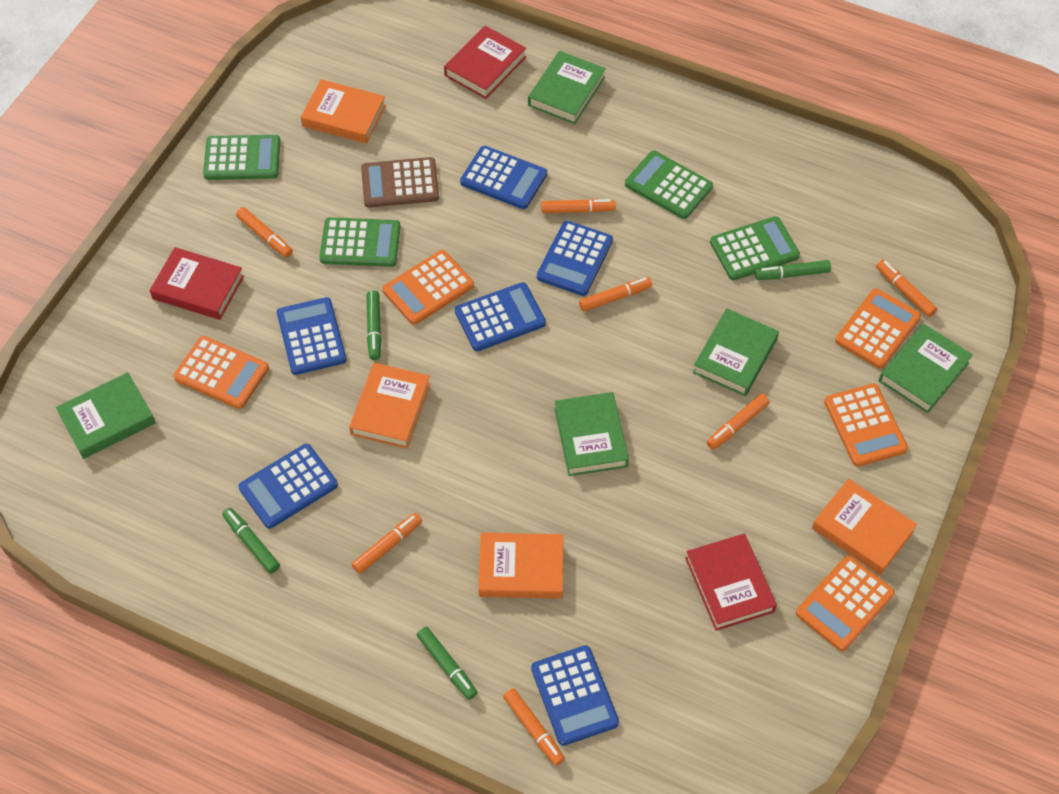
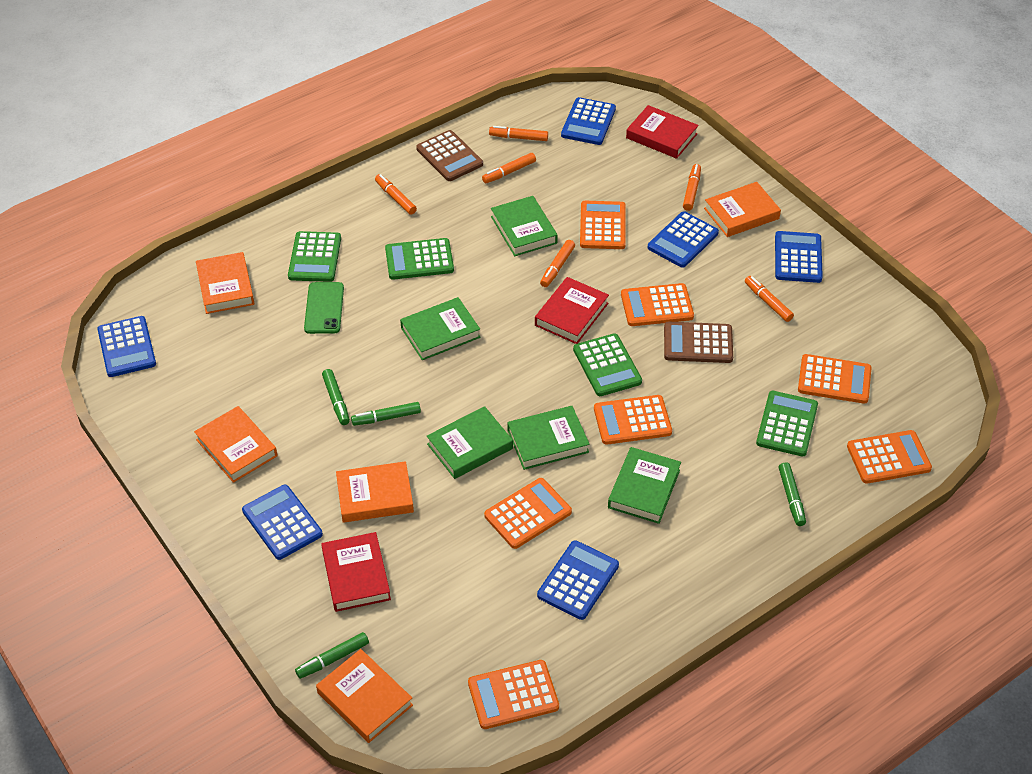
brown calculator: 1 -> 2
green phone: 0 -> 1
orange book: 4 -> 5
orange calculator: 5 -> 7
orange marker: 7 -> 6

